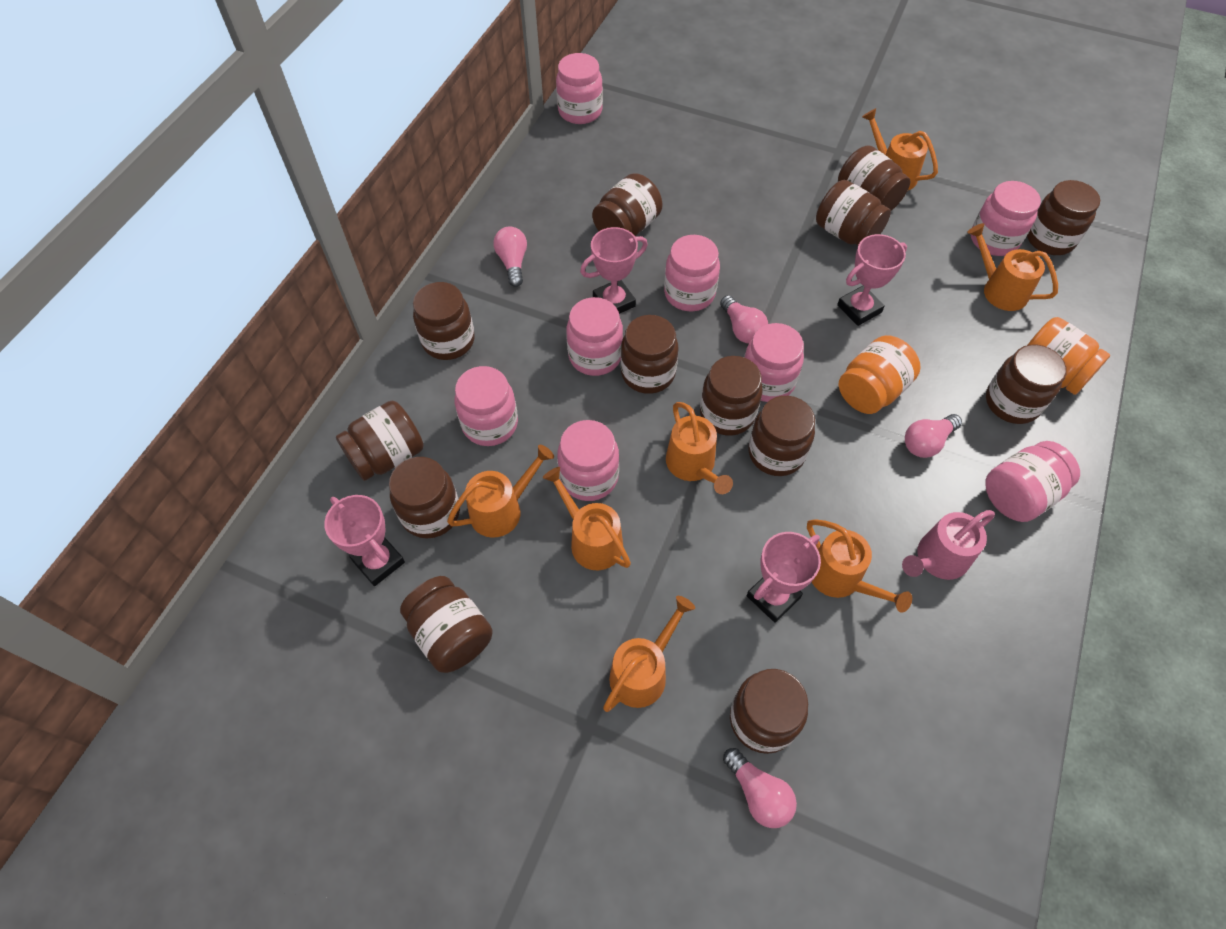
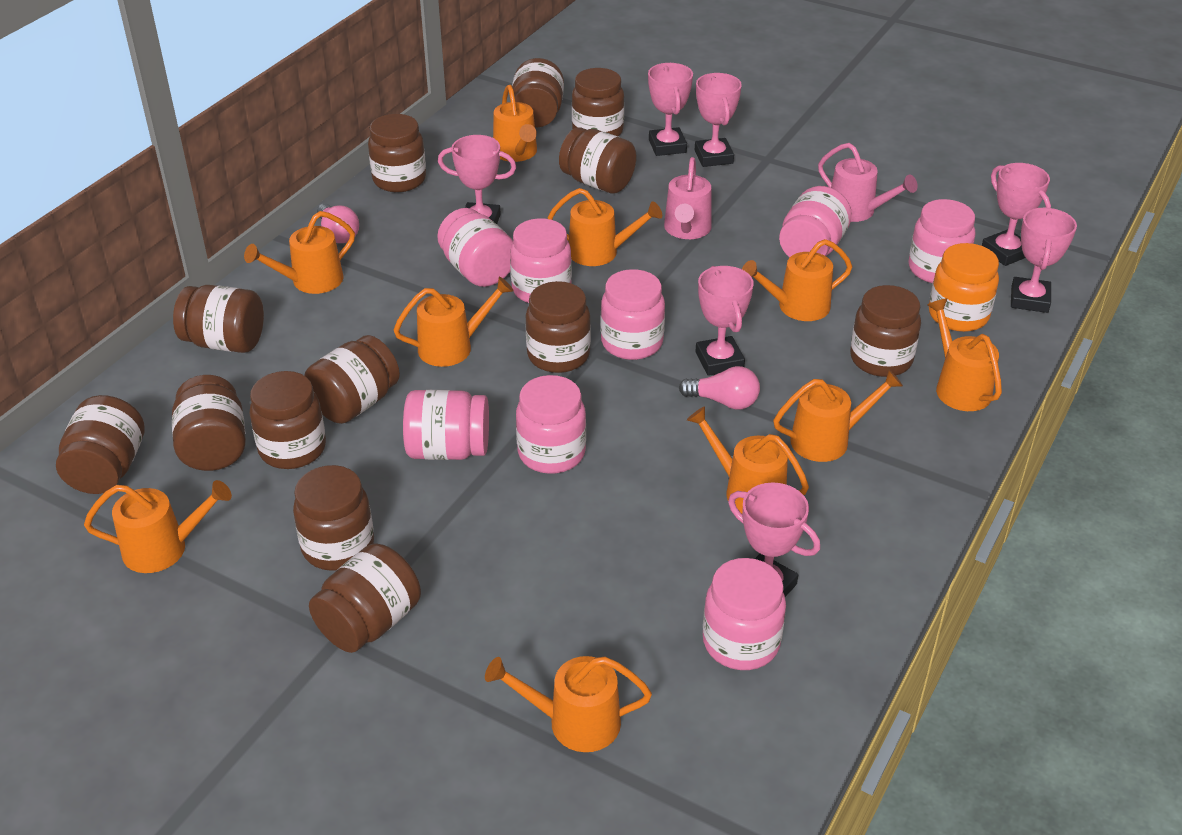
orange jar: 2 -> 1
orange watering can: 7 -> 10
pink light bulb: 4 -> 2
pink trophy: 4 -> 7
pink watering can: 1 -> 2

